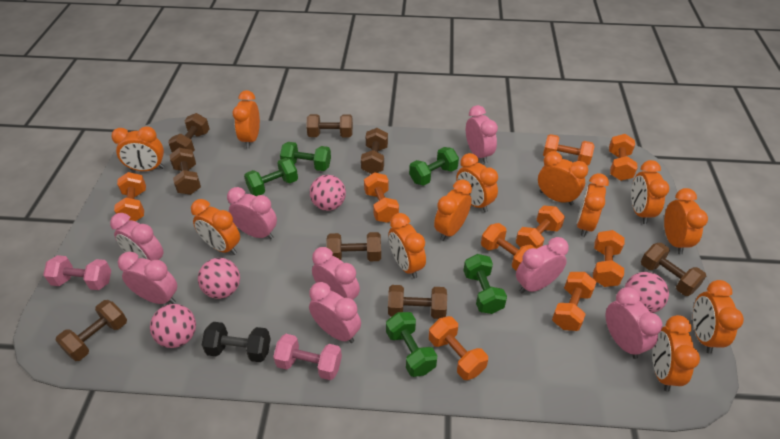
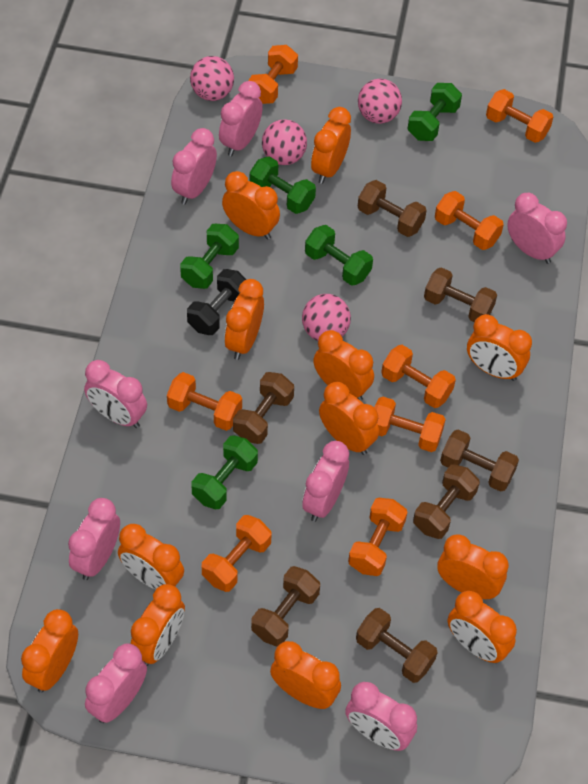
brown dumbbell: 8 -> 7
orange dumbbell: 9 -> 8
pink dumbbell: 2 -> 0

